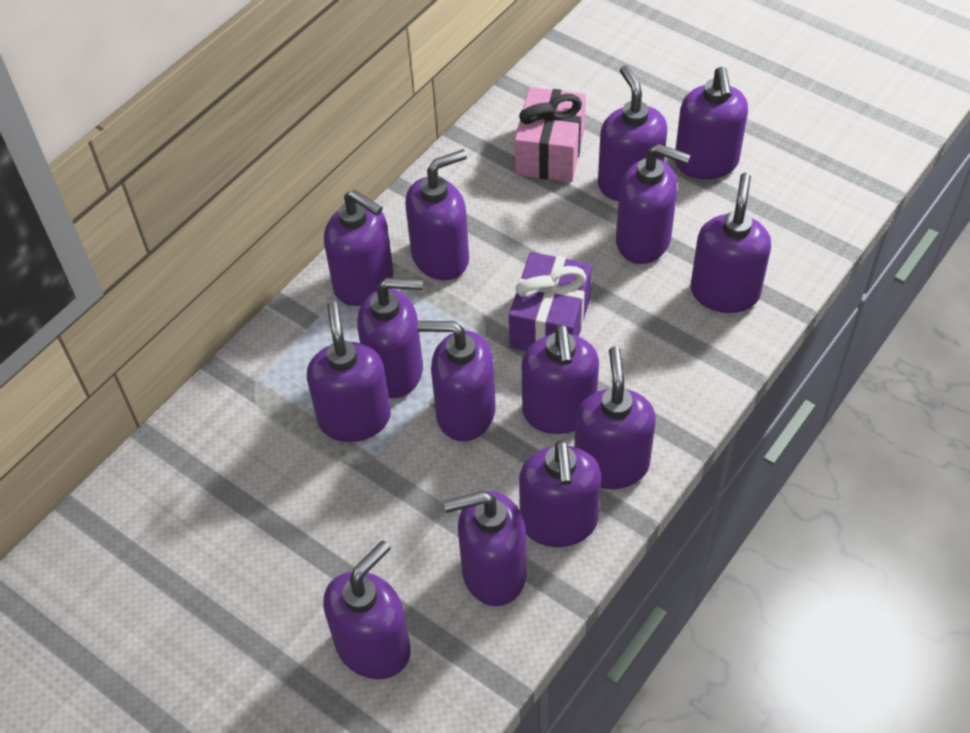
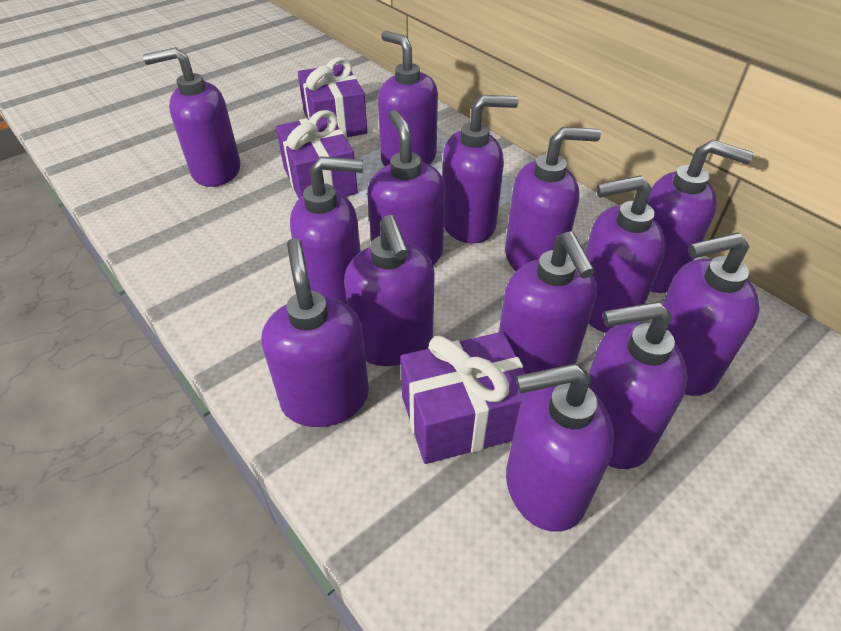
pink gift: 1 -> 0
purple gift: 1 -> 3

